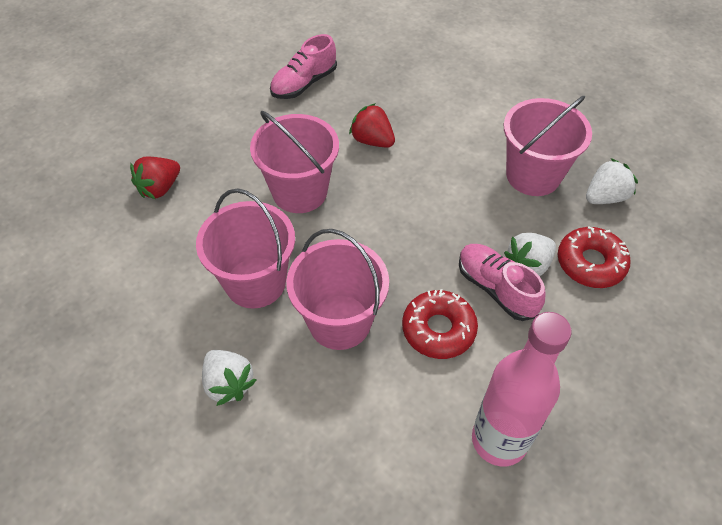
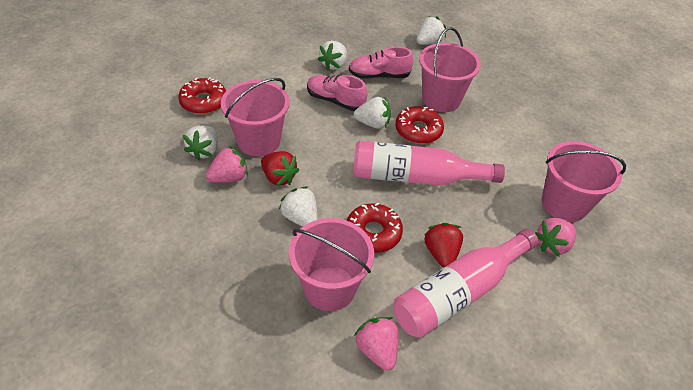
pink bottle: 1 -> 2
pink strawberry: 0 -> 3
red donut: 2 -> 3
white strawberry: 3 -> 5

